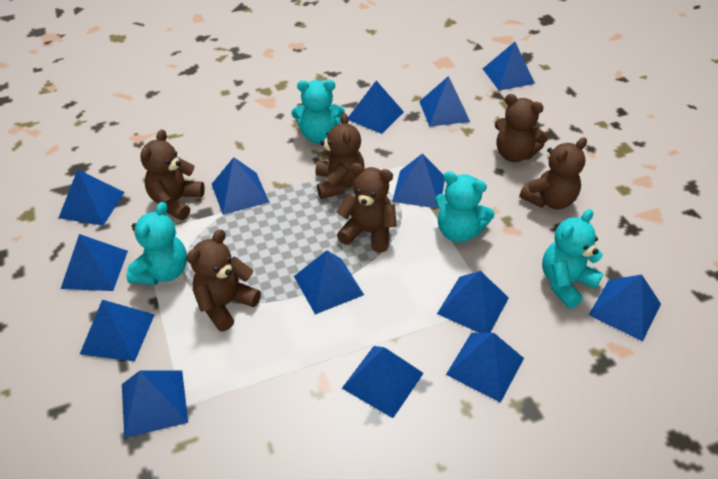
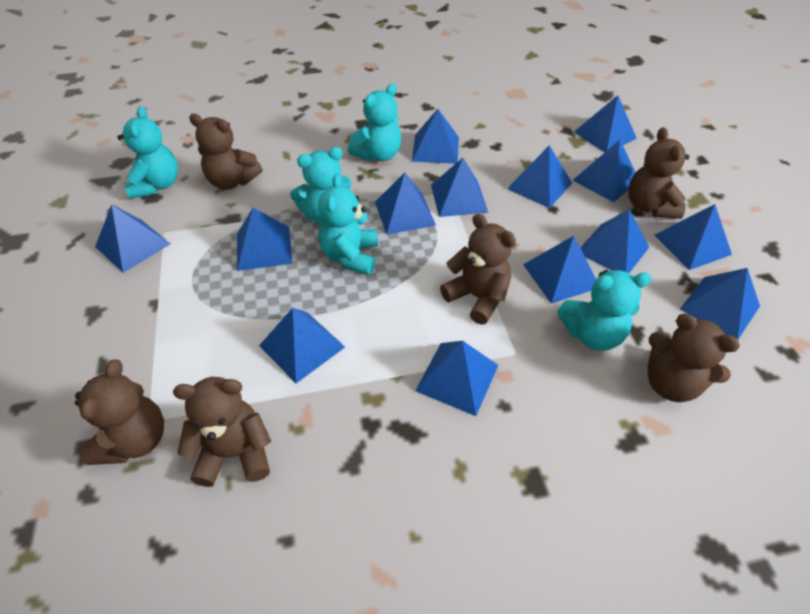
turquoise teddy bear: 4 -> 5

